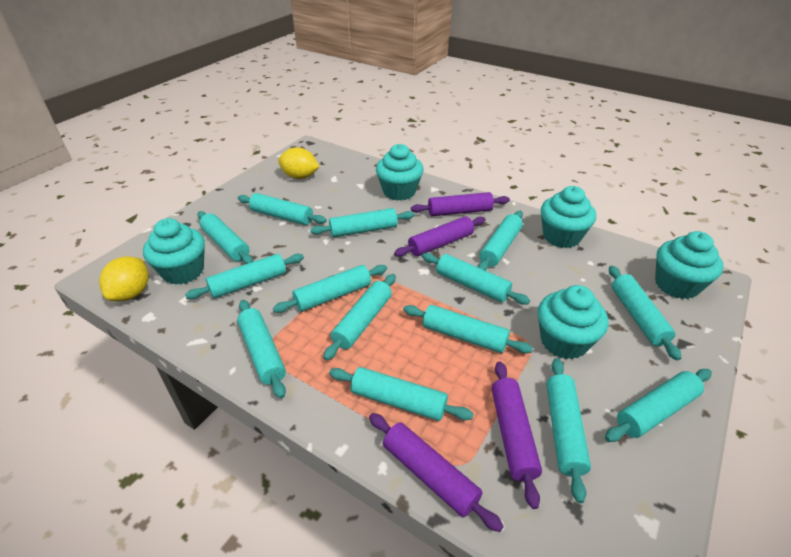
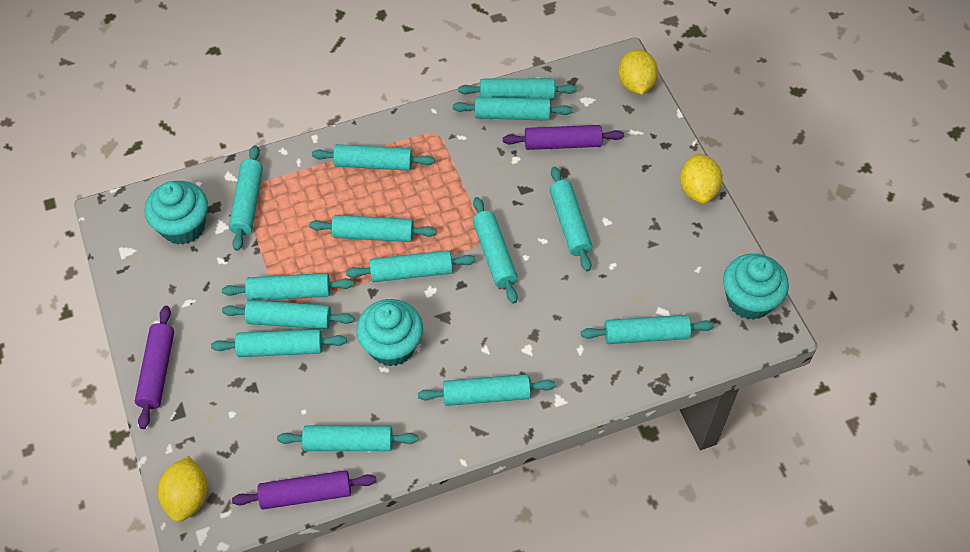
purple rolling pin: 4 -> 3
turquoise cupcake: 5 -> 3
yellow lemon: 2 -> 3

